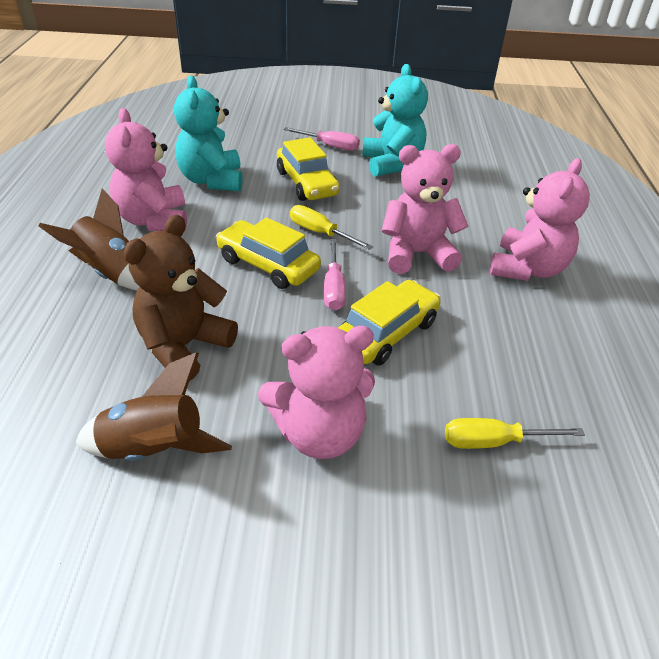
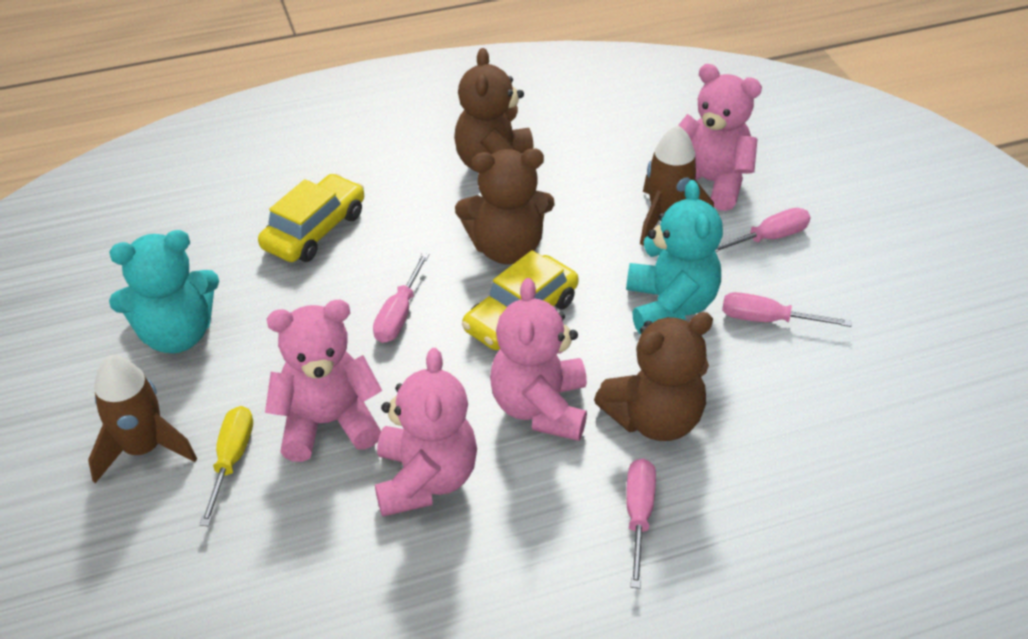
brown teddy bear: 1 -> 3
pink screwdriver: 2 -> 4
yellow car: 3 -> 2
yellow screwdriver: 2 -> 1

